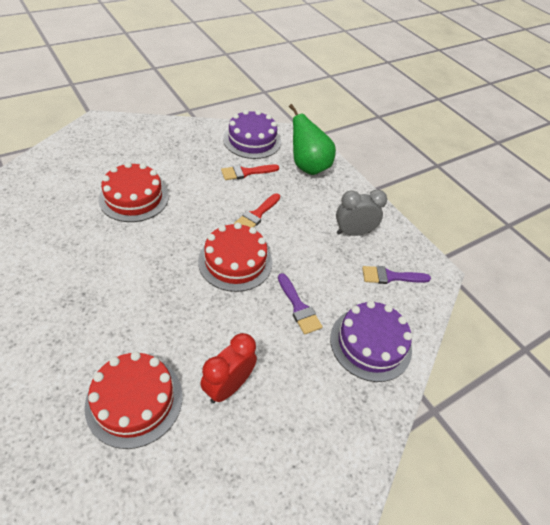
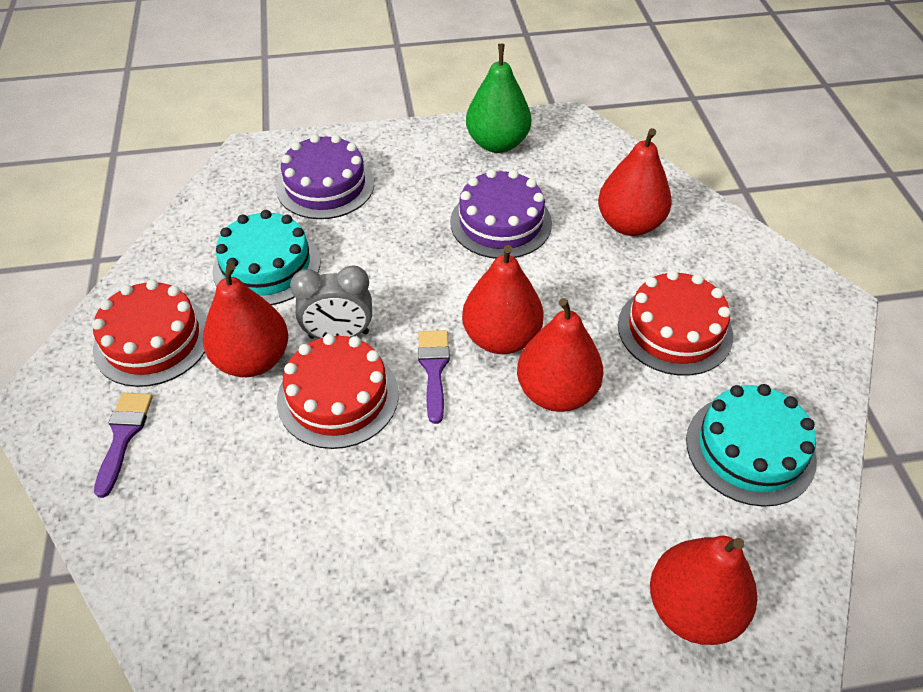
red brush: 2 -> 0
red clock: 1 -> 0
red pear: 0 -> 5
turquoise cake: 0 -> 2

